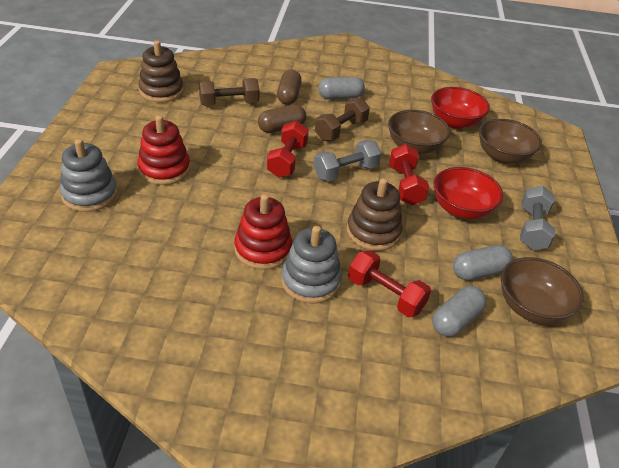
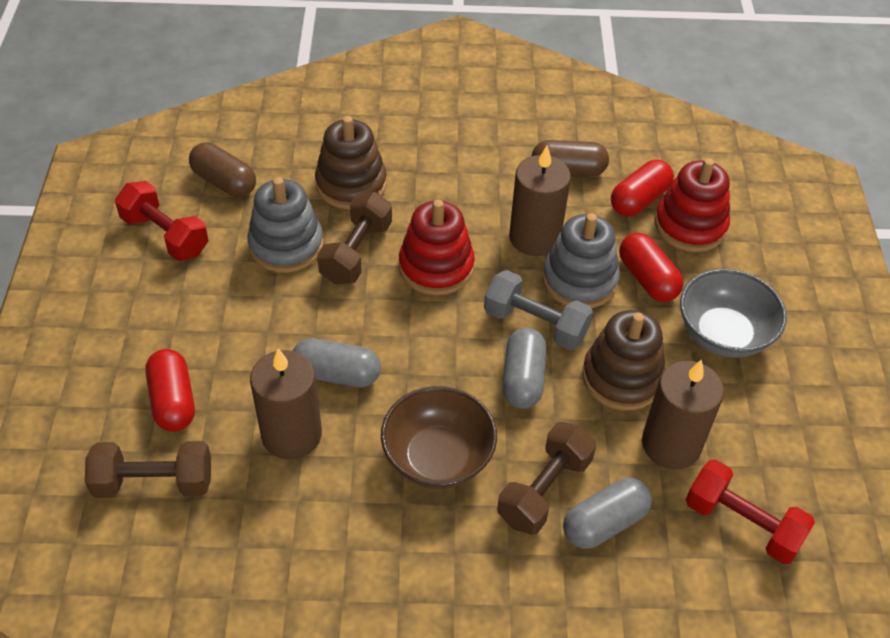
brown bowl: 3 -> 1
brown candle: 0 -> 3
brown dumbbell: 2 -> 3
grey bowl: 0 -> 1
grey dumbbell: 2 -> 1
red bowl: 2 -> 0
red capsule: 0 -> 3
red dumbbell: 3 -> 2

